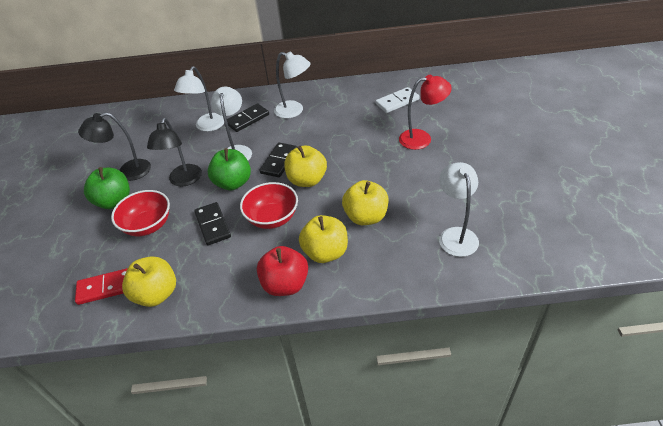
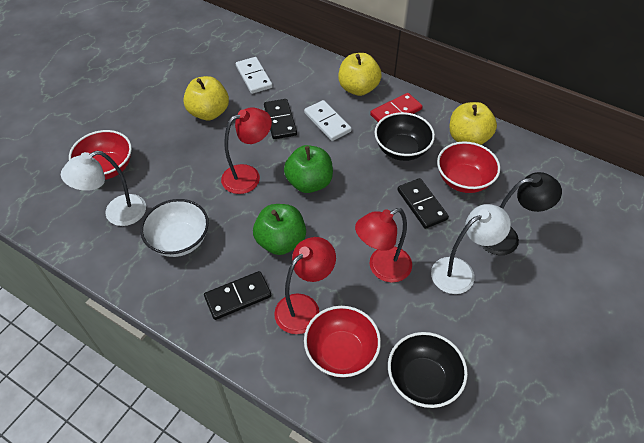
black bowl: 0 -> 2
black lamp: 2 -> 1
red apple: 1 -> 0
red bowl: 2 -> 3
red lamp: 1 -> 3
white bowl: 0 -> 1
white domino: 1 -> 2
white lamp: 4 -> 2
yellow apple: 4 -> 3

